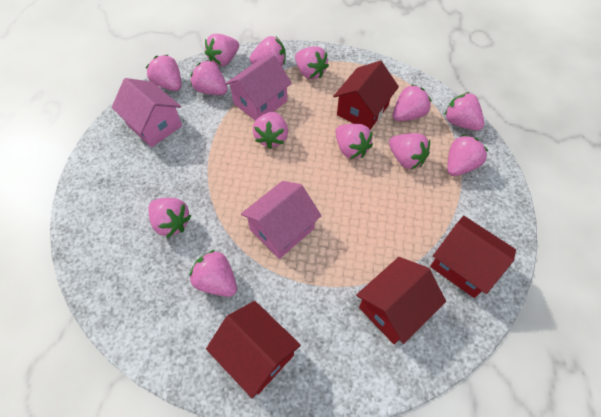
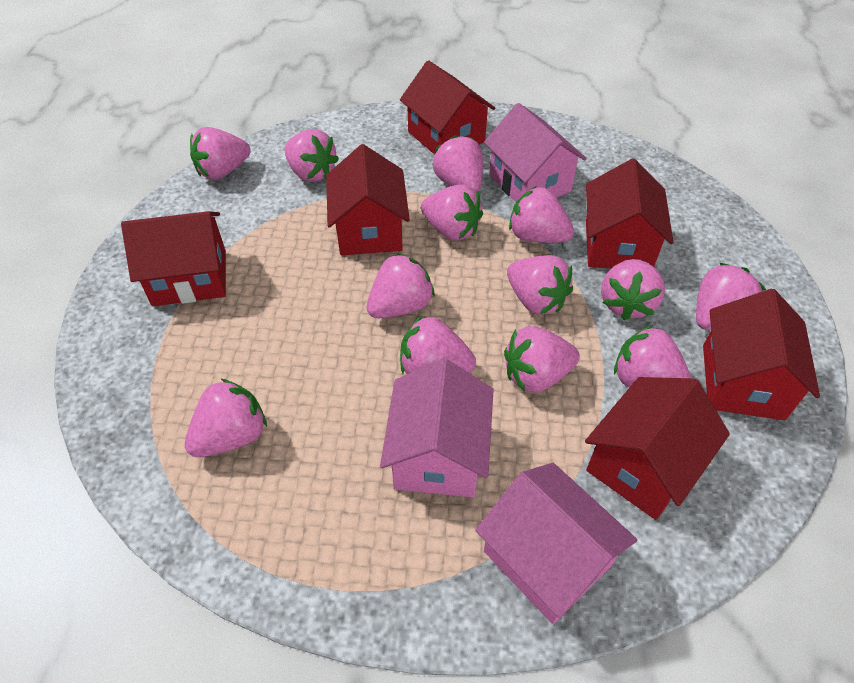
red house: 4 -> 6

